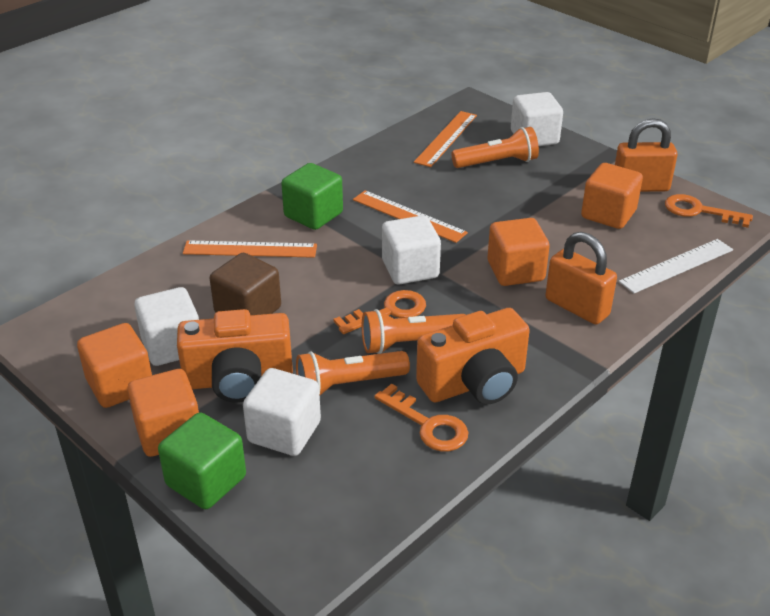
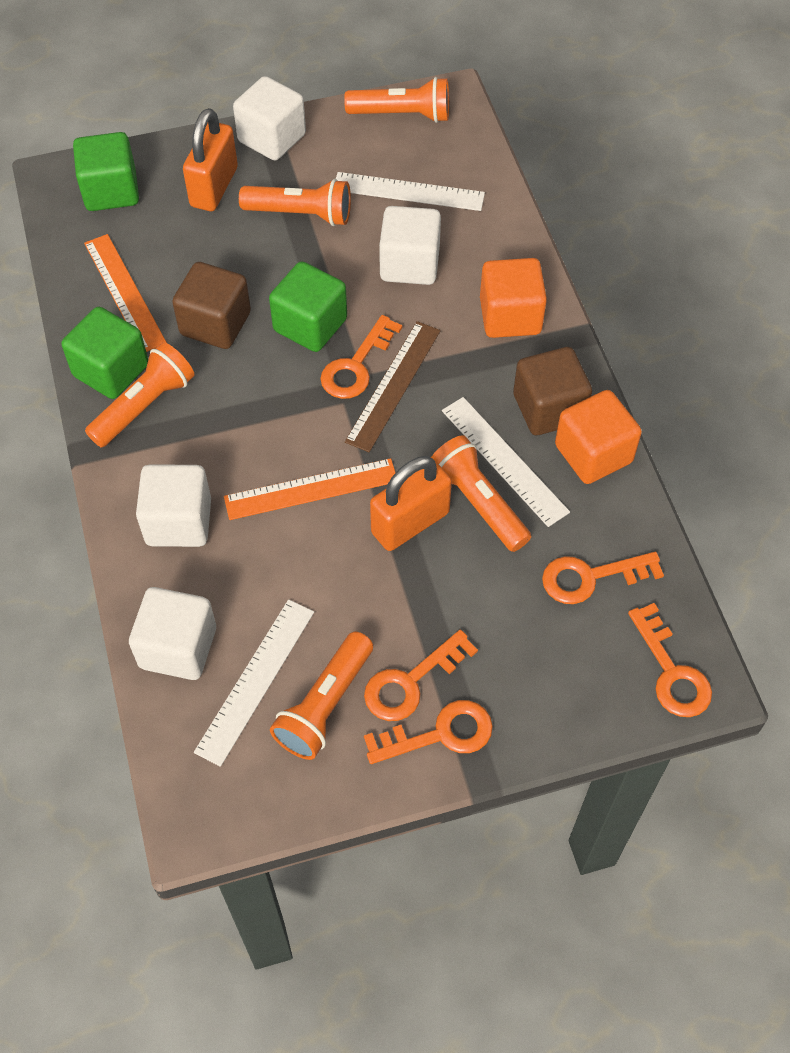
brown cube: 1 -> 2
brown ruler: 0 -> 1
green cube: 2 -> 3
orange camera: 2 -> 0
orange cube: 4 -> 2
orange flashlight: 3 -> 5
orange key: 3 -> 5
orange ruler: 3 -> 2
white ruler: 1 -> 3

